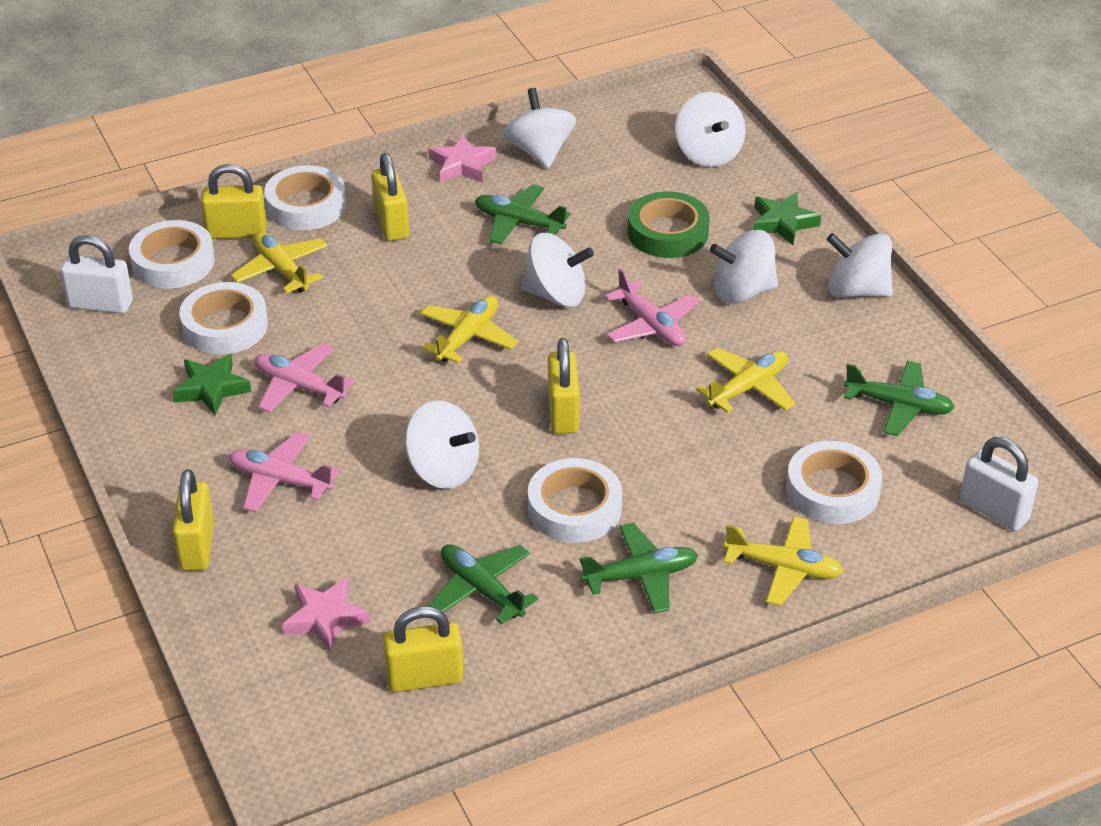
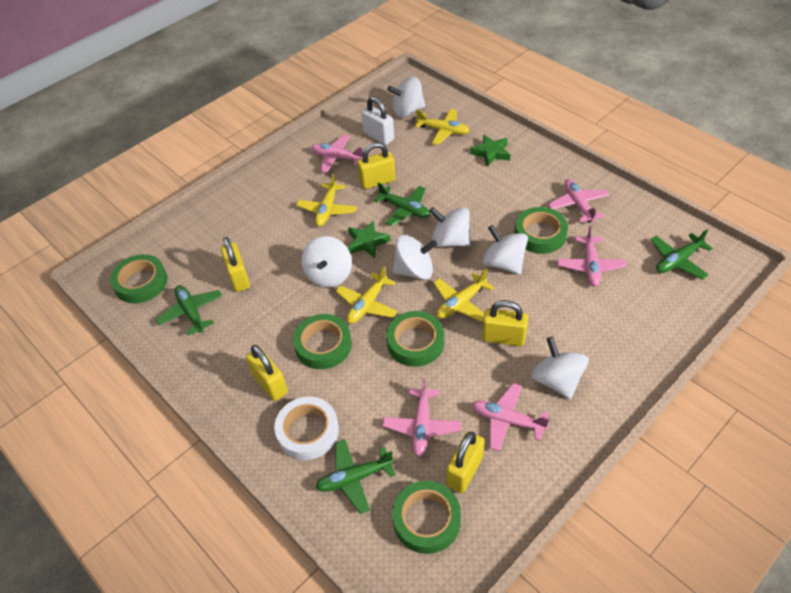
green tape: 1 -> 5
pink plane: 3 -> 5
pink star: 2 -> 0
white padlock: 2 -> 1
white tape: 5 -> 1

